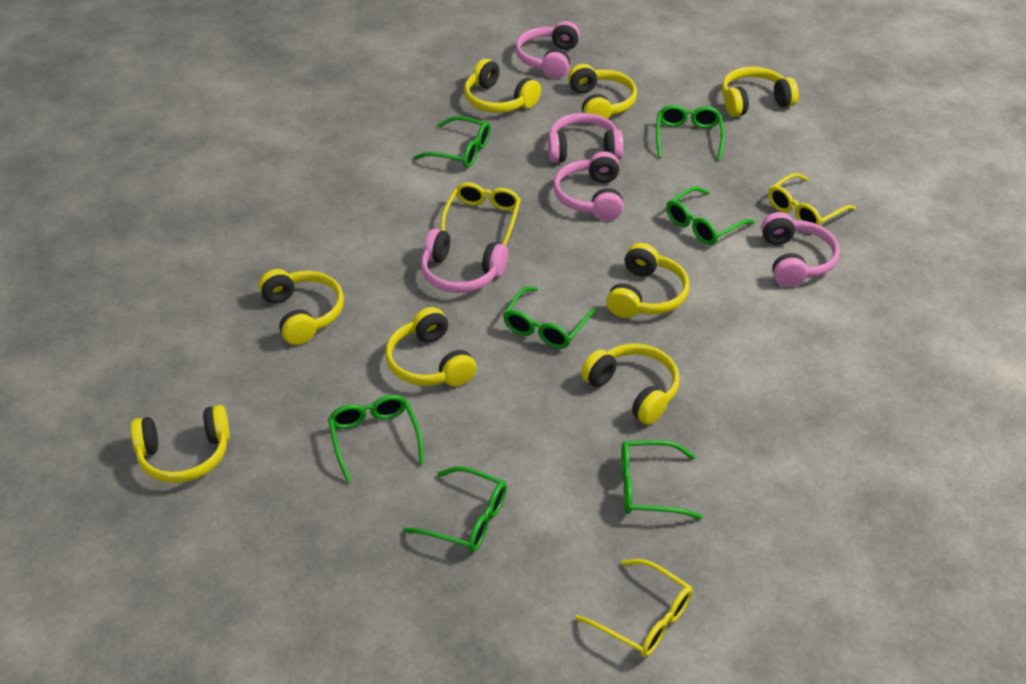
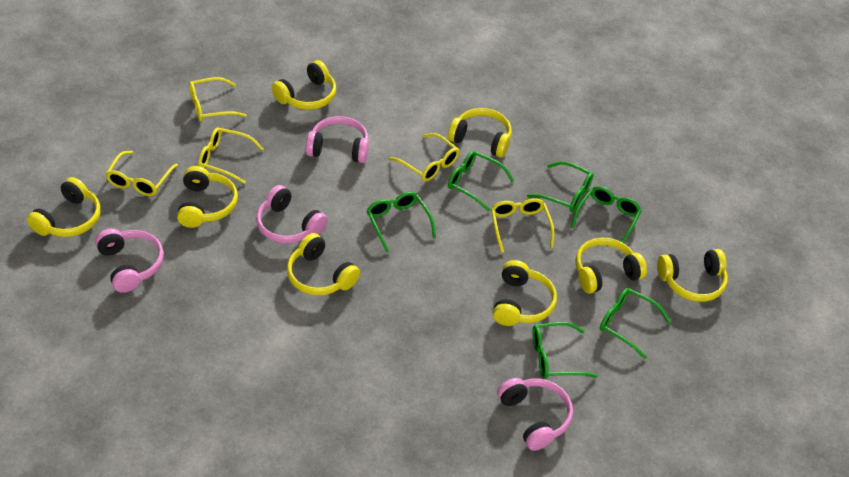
green glasses: 7 -> 6
pink headphones: 5 -> 4
yellow glasses: 3 -> 5

